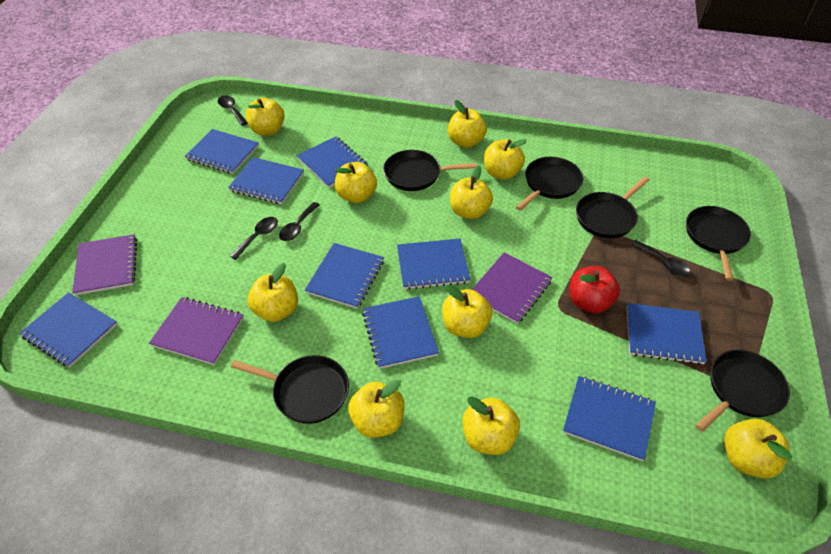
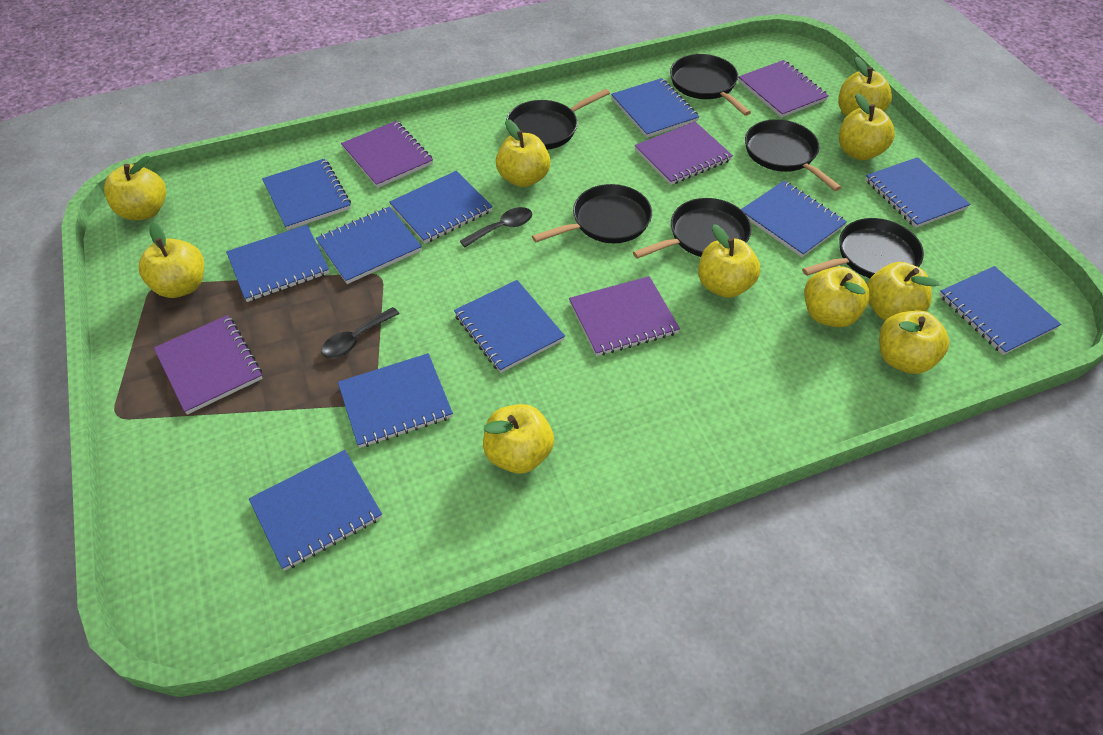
black spoon: 4 -> 2
blue notebook: 9 -> 11
purple notebook: 3 -> 5
red apple: 1 -> 0

